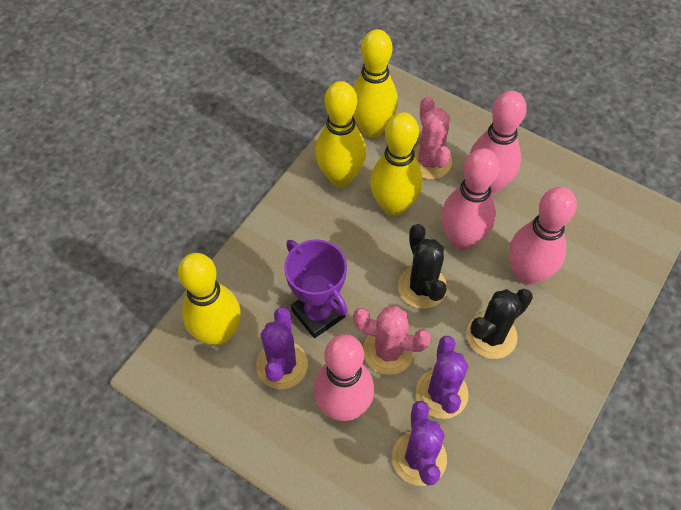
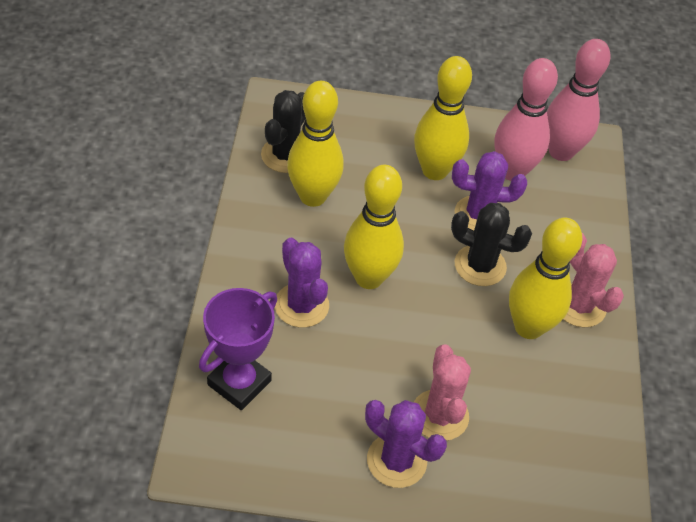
pink bowling pin: 4 -> 2

